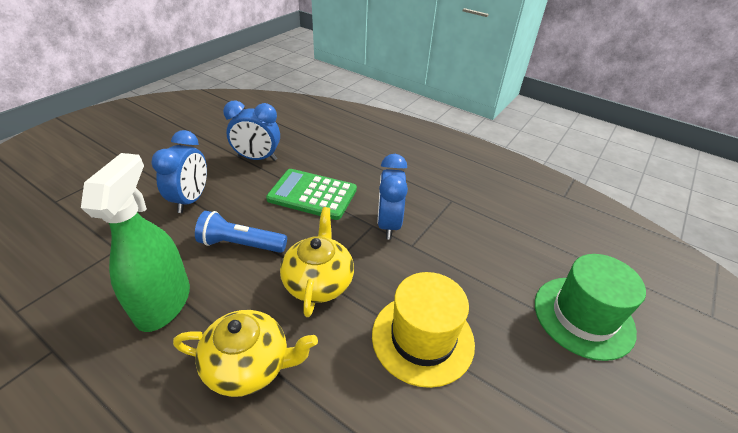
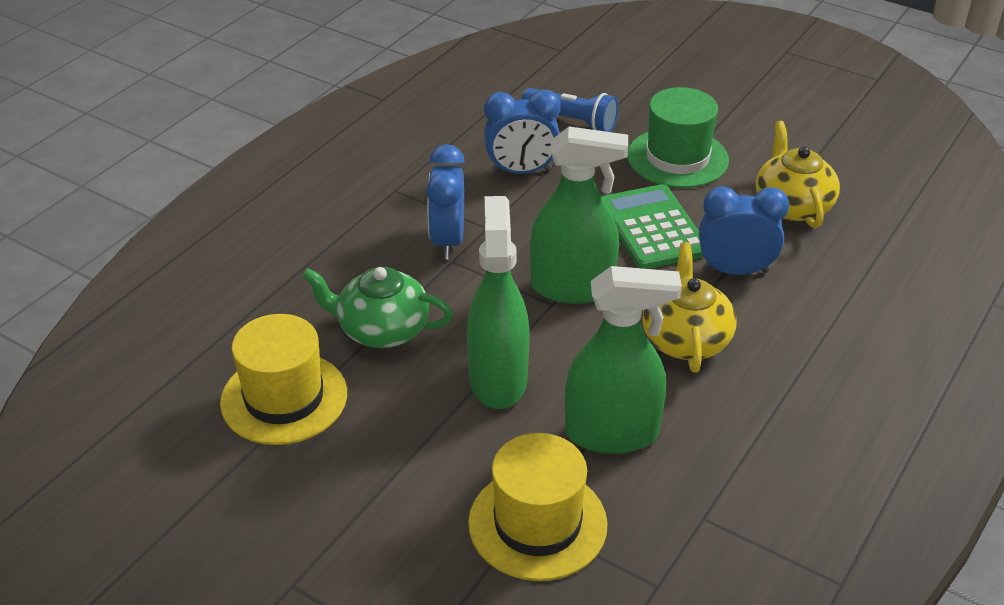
green spray bottle: 1 -> 3
green teapot: 0 -> 1
yellow hat: 1 -> 2

